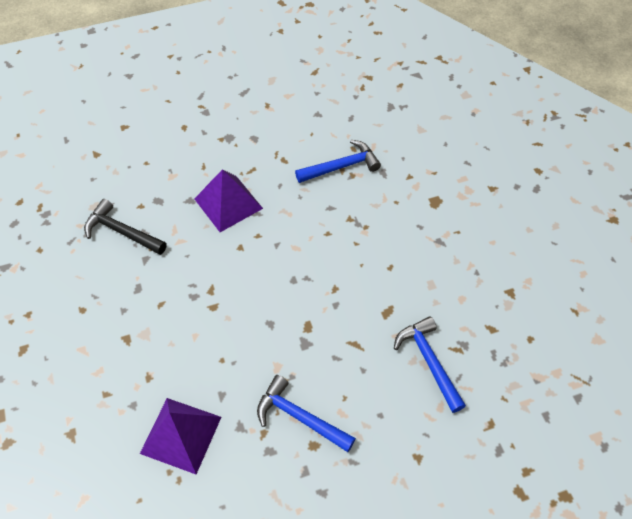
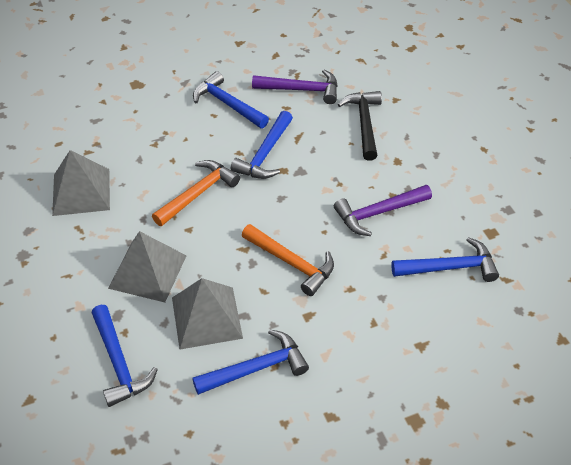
blue hammer: 3 -> 5
grey pyramid: 0 -> 3
orange hammer: 0 -> 2
purple hammer: 0 -> 2
purple pyramid: 2 -> 0

